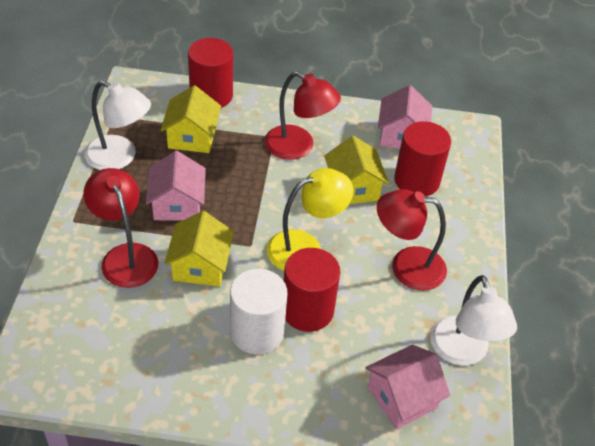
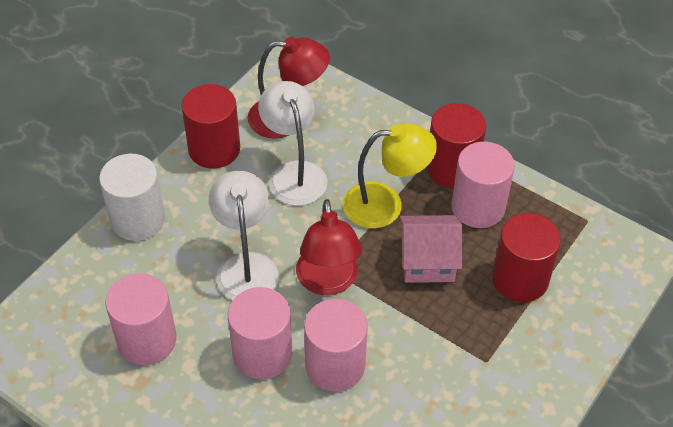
pink cylinder: 0 -> 4
pink house: 3 -> 1
red lamp: 3 -> 2
yellow house: 3 -> 0

